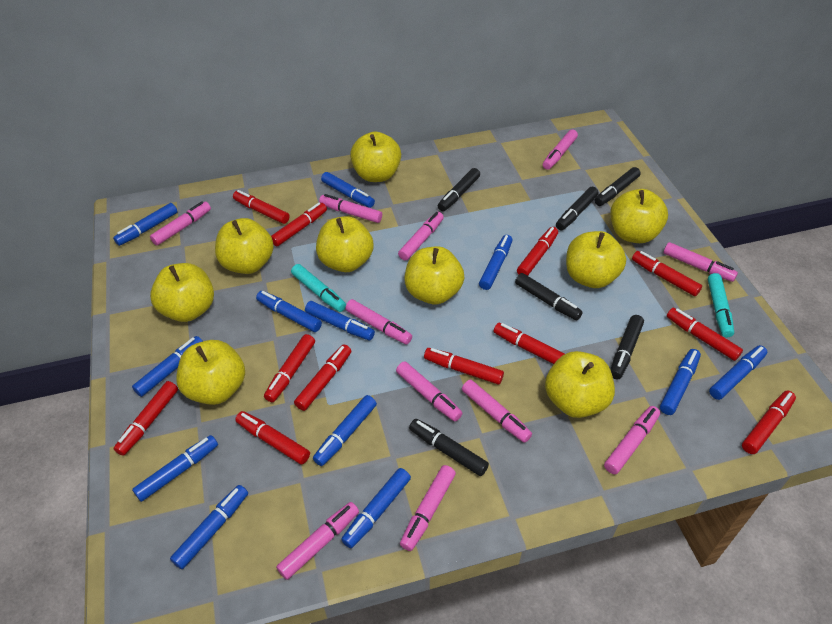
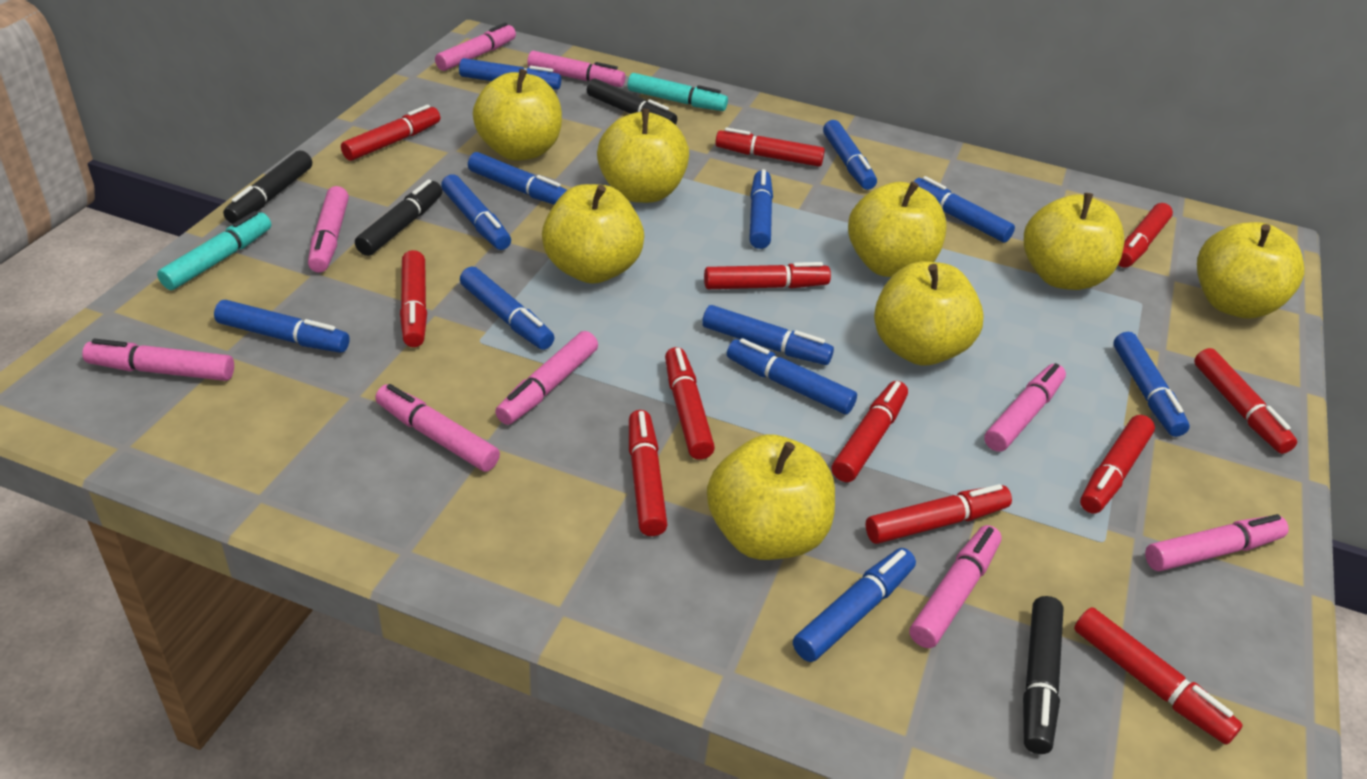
black marker: 6 -> 4
pink marker: 11 -> 9
yellow apple: 9 -> 8

